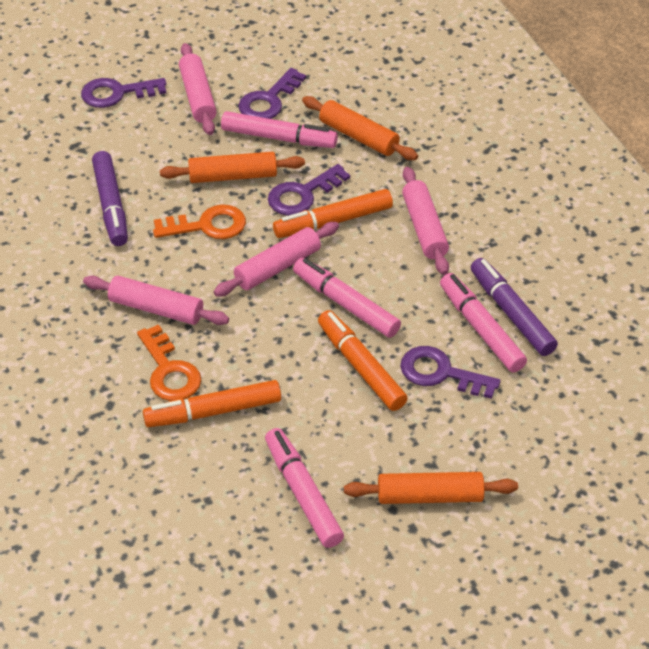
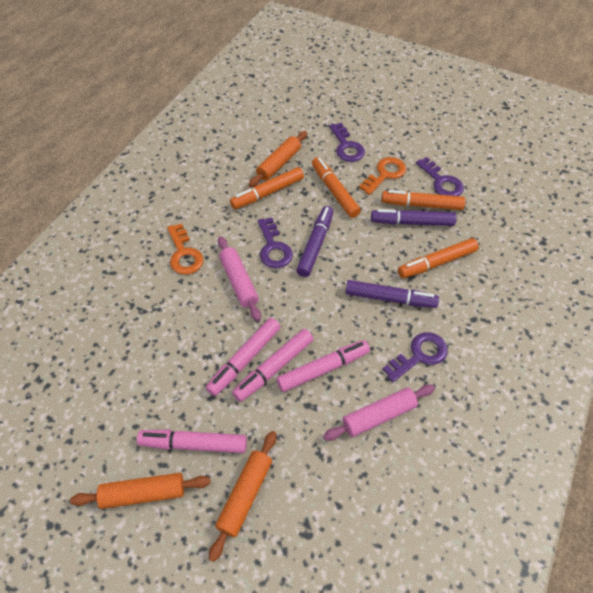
orange marker: 3 -> 4
pink rolling pin: 4 -> 2
purple marker: 2 -> 3

